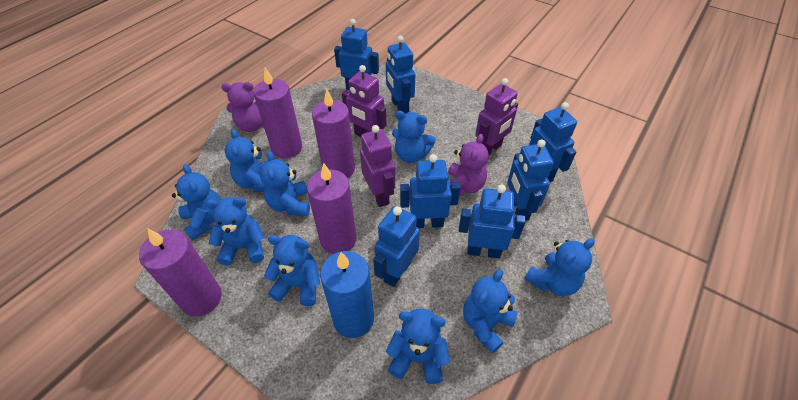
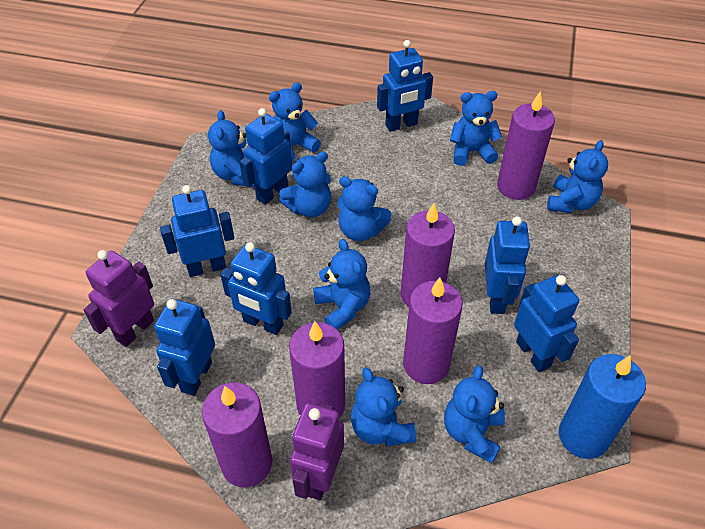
purple candle: 4 -> 5
purple robot: 3 -> 2
purple teddy bear: 2 -> 0

